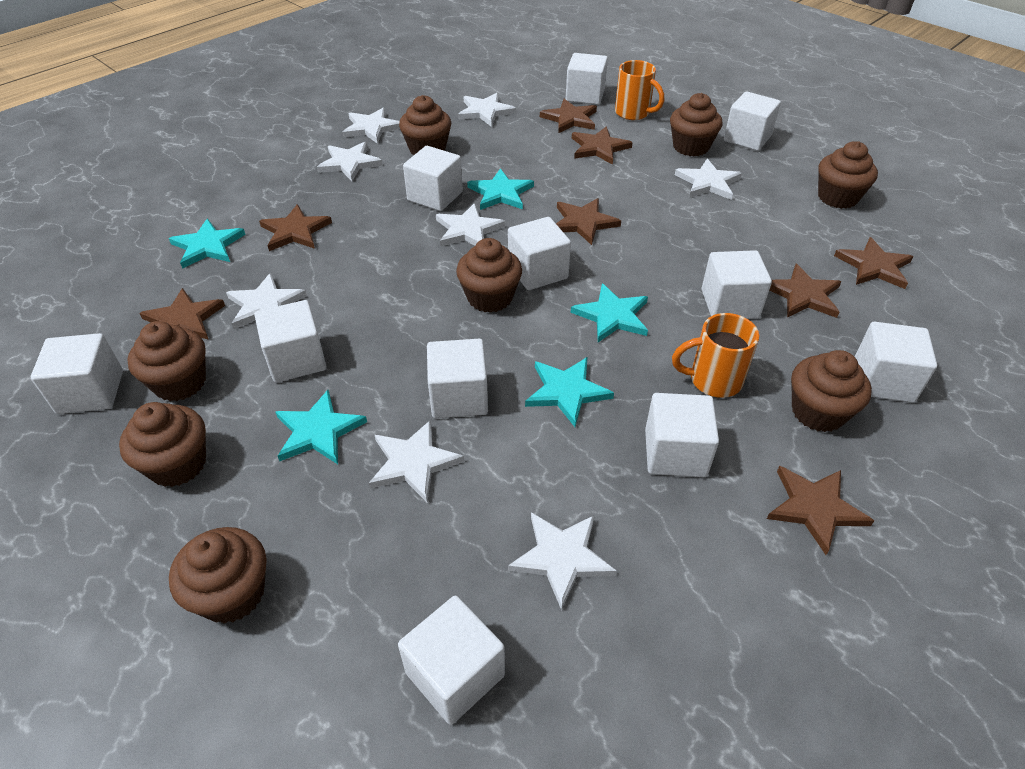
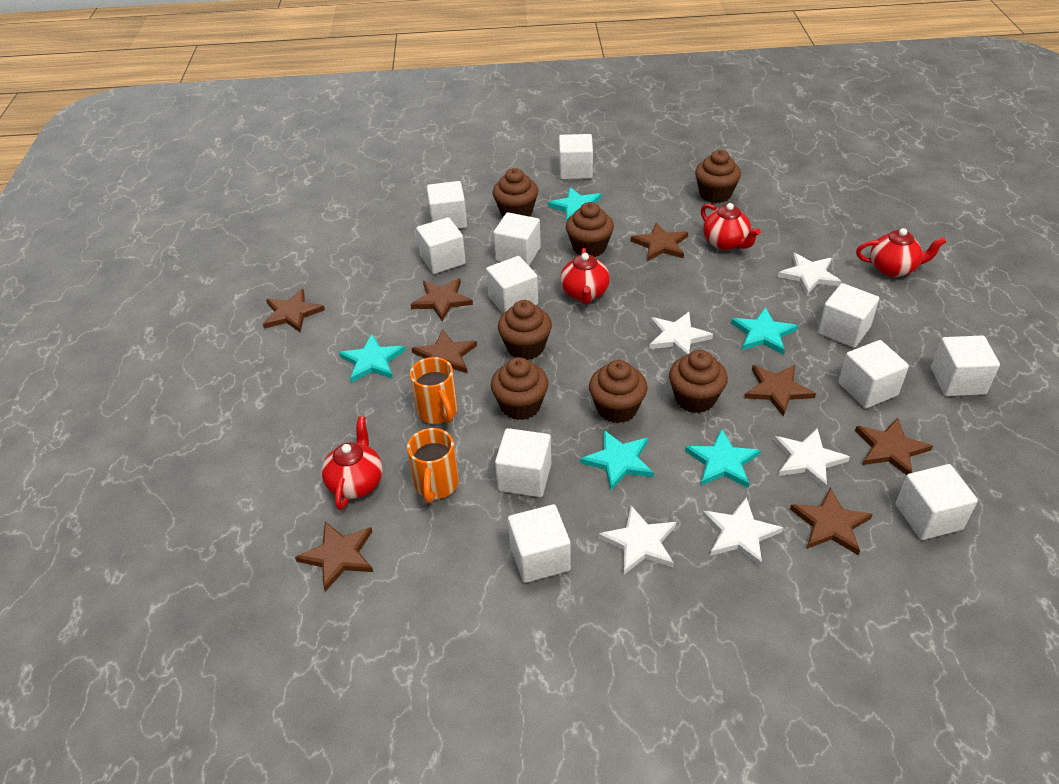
brown cupcake: 8 -> 7
red teapot: 0 -> 4
white star: 8 -> 5

